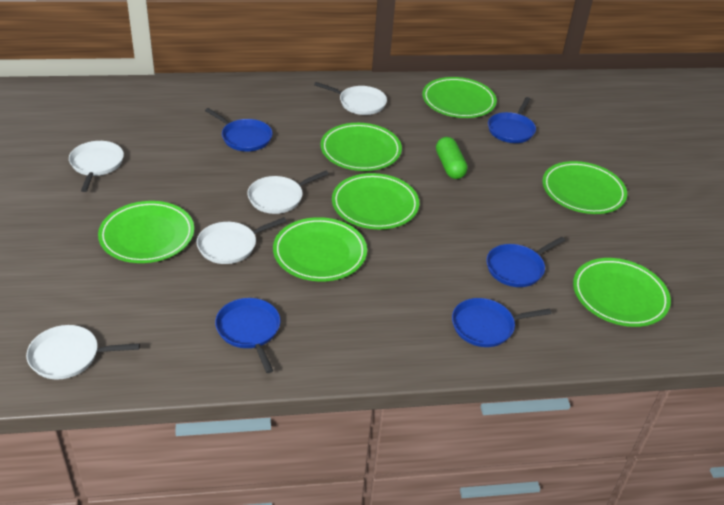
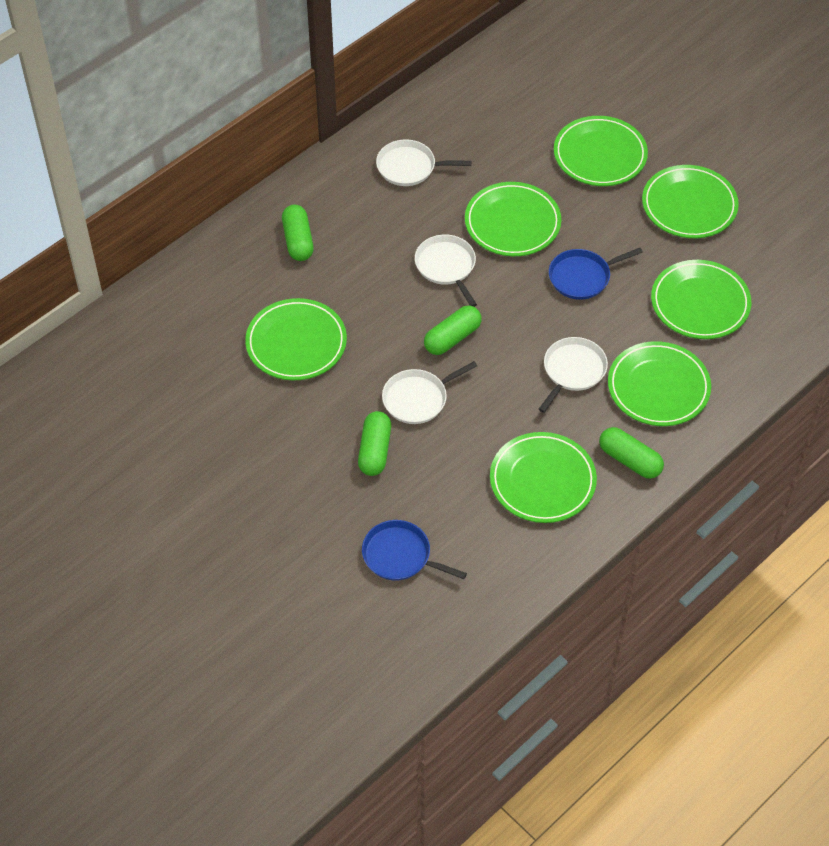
blue pan: 5 -> 2
green capsule: 1 -> 4
white pan: 5 -> 4

